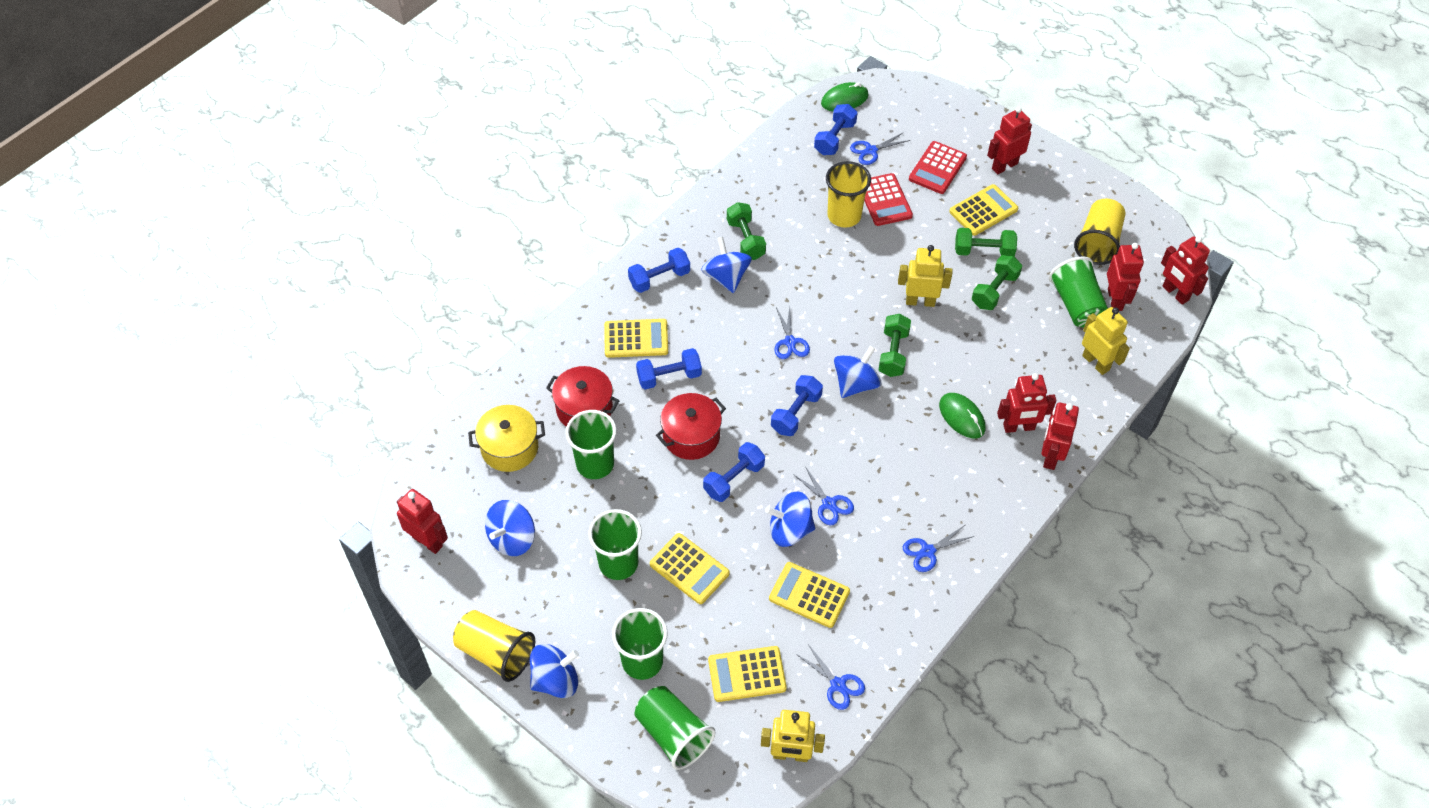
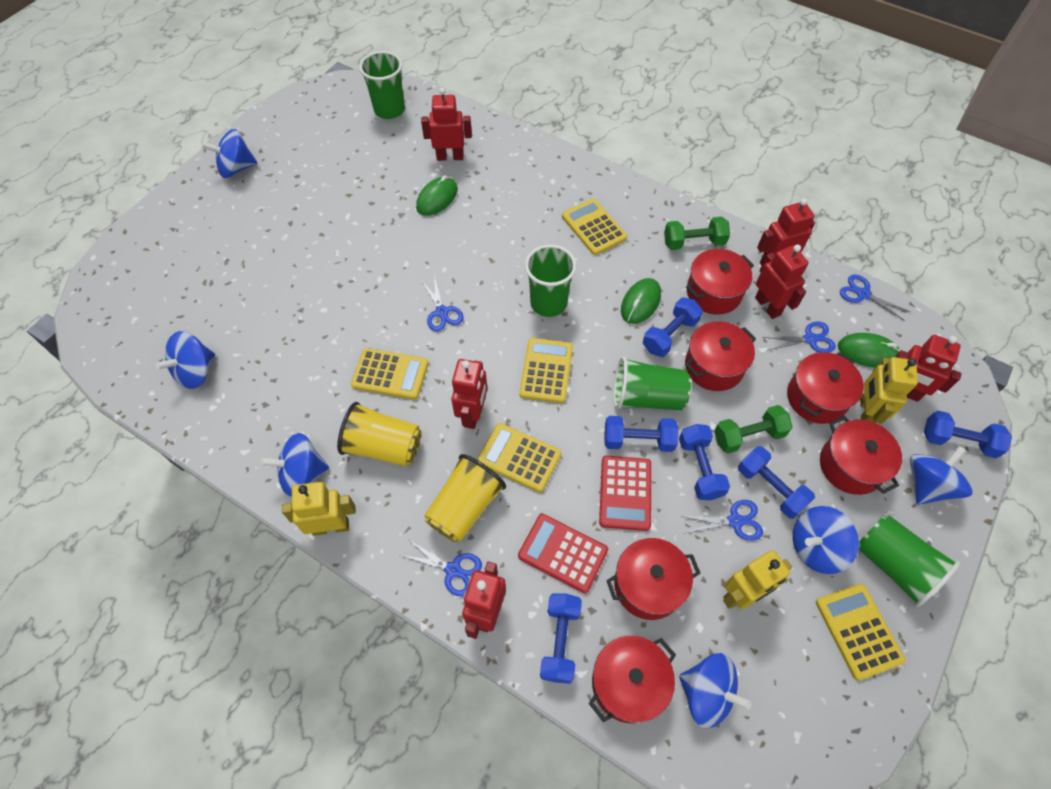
blue dumbbell: 5 -> 6
blue spinning top: 5 -> 6
green cup: 5 -> 4
green dumbbell: 4 -> 2
green mouse: 2 -> 3
red pot: 2 -> 6
yellow cup: 3 -> 2
yellow pot: 1 -> 0

